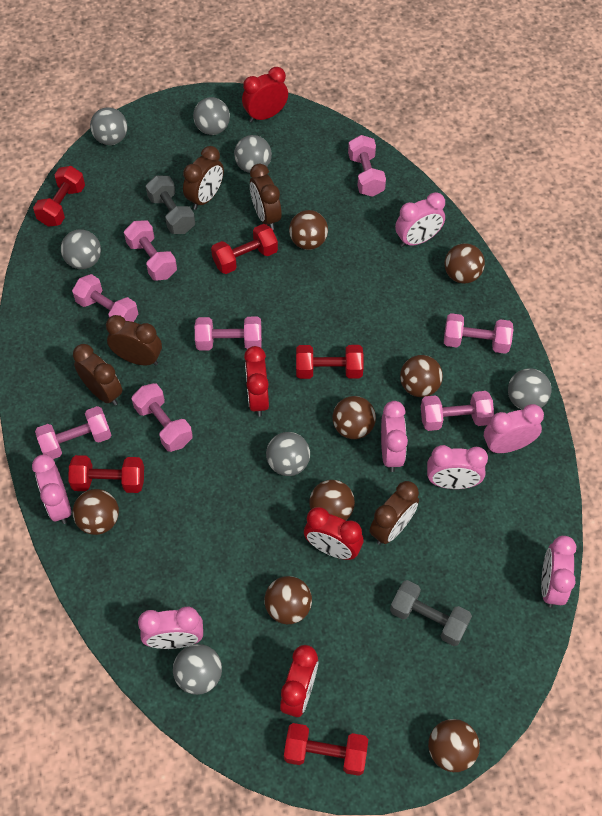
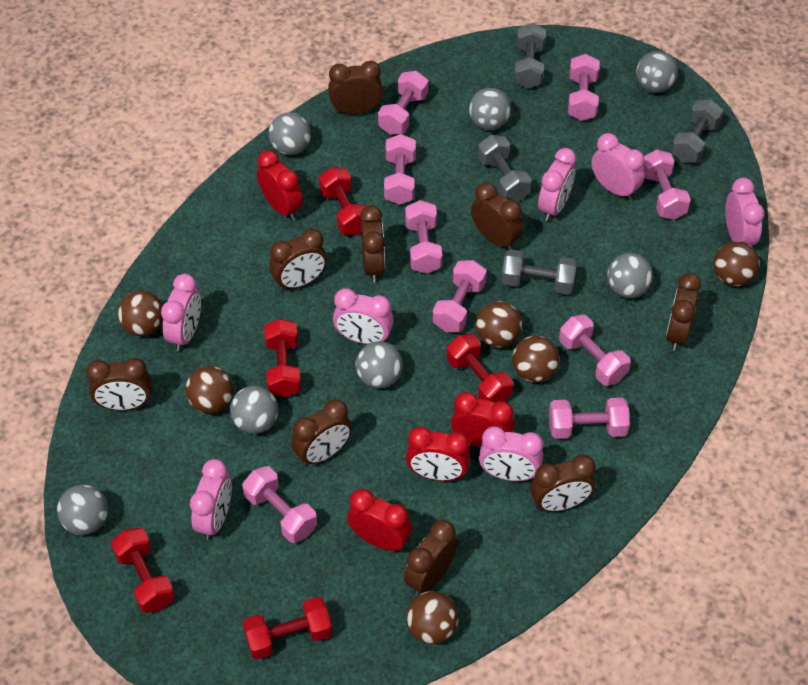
brown ball: 8 -> 6
brown clock: 5 -> 9
grey dumbbell: 2 -> 4
pink dumbbell: 8 -> 9

